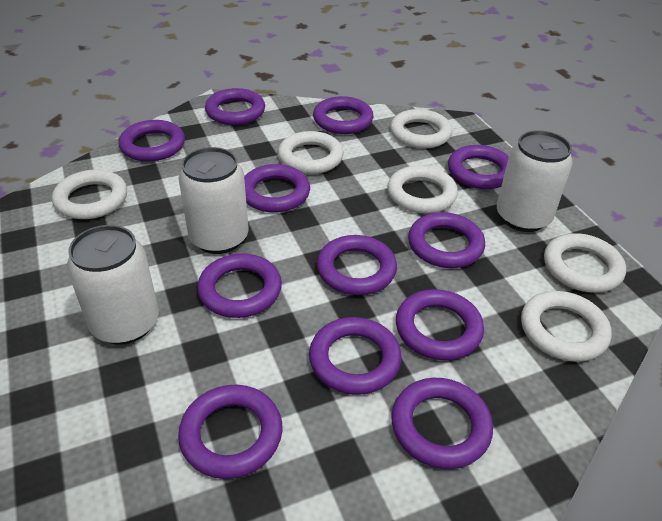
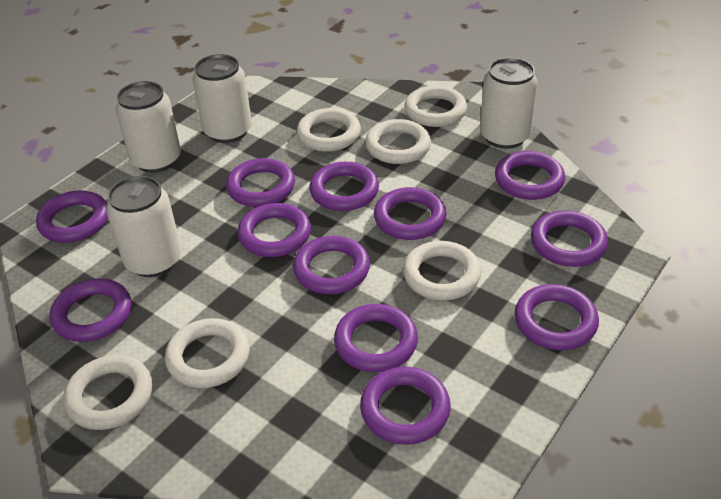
white can: 3 -> 4

